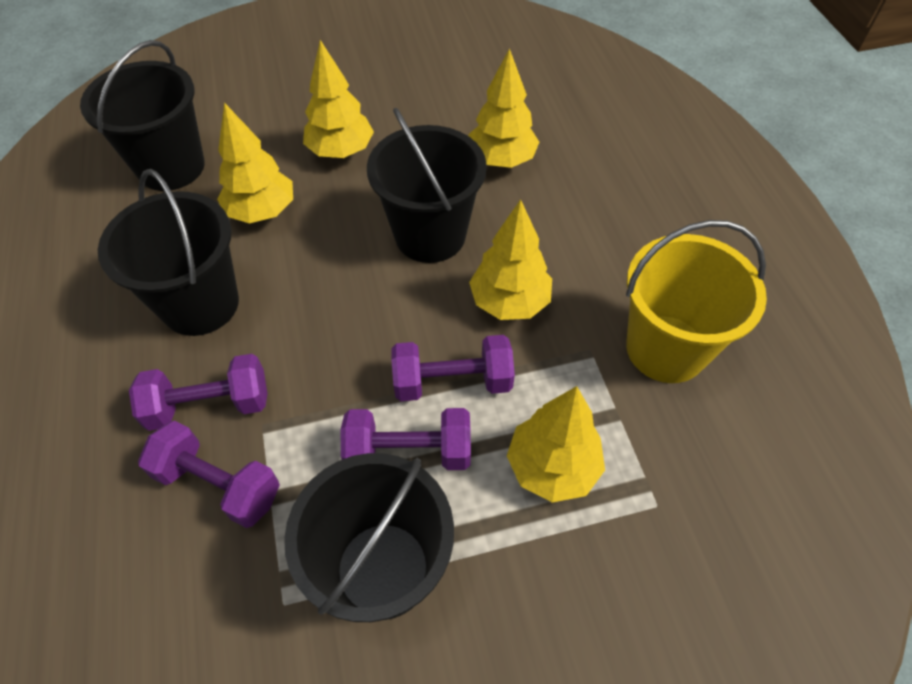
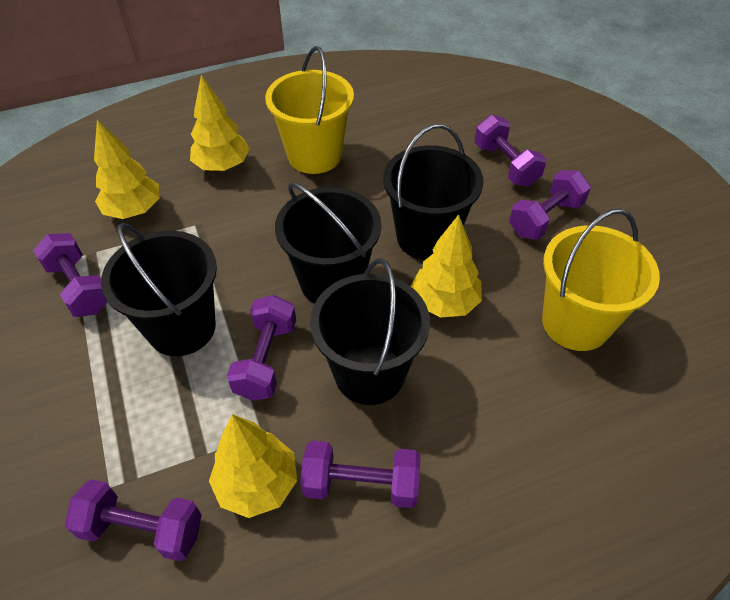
purple dumbbell: 4 -> 6
yellow bucket: 1 -> 2
yellow tree: 5 -> 4

